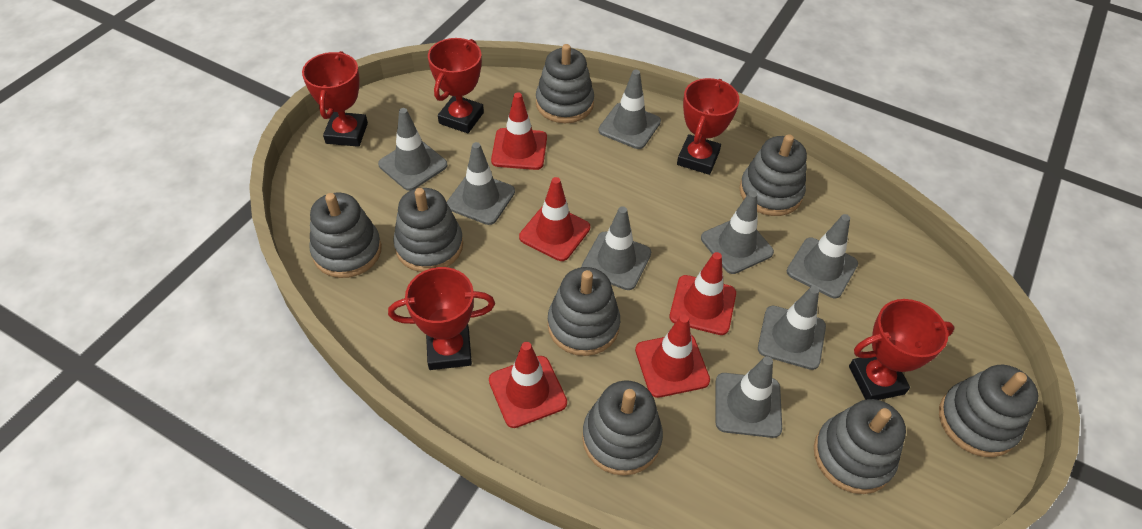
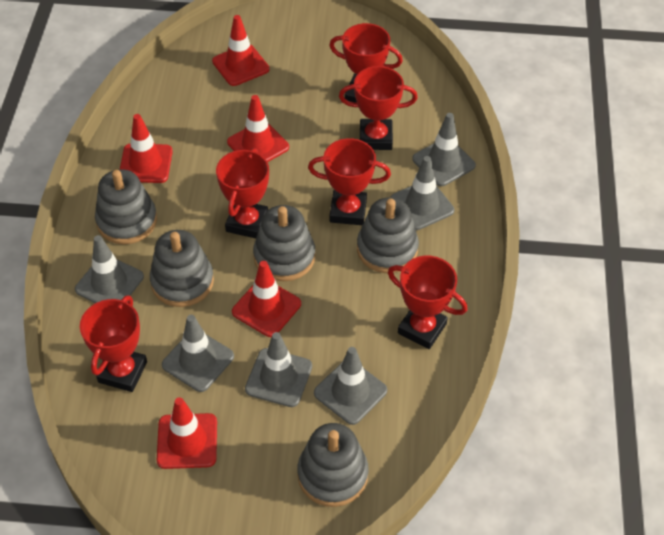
grey stacking toy: 8 -> 5
grey traffic cone: 8 -> 6
red trophy: 5 -> 6

